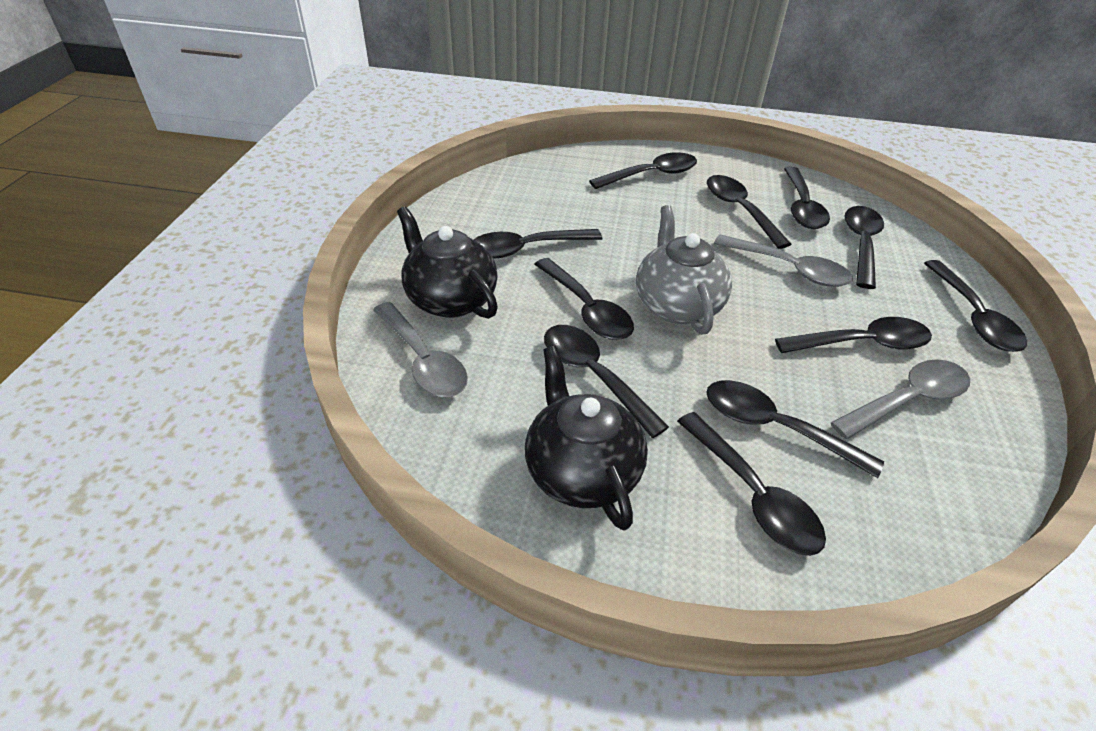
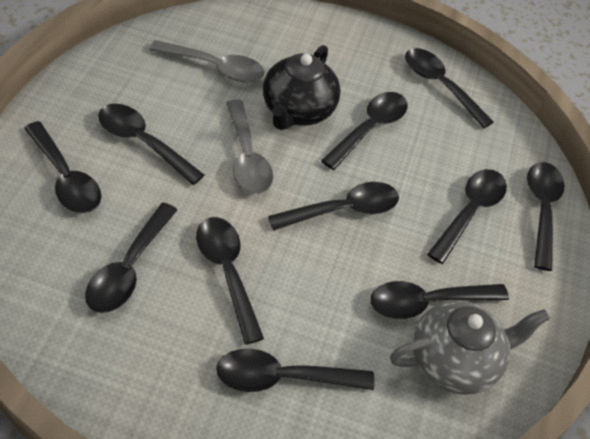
black teapot: 2 -> 1
grey spoon: 3 -> 2

